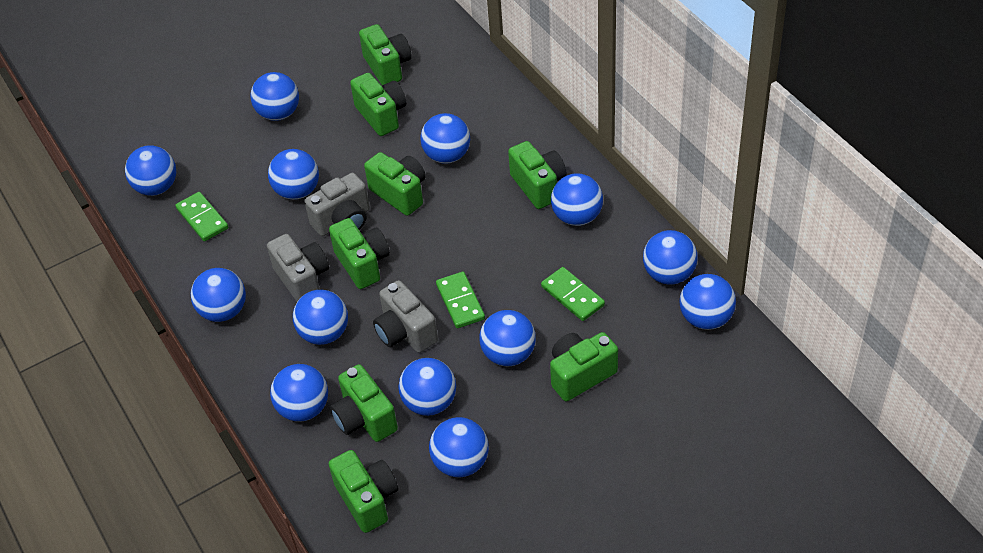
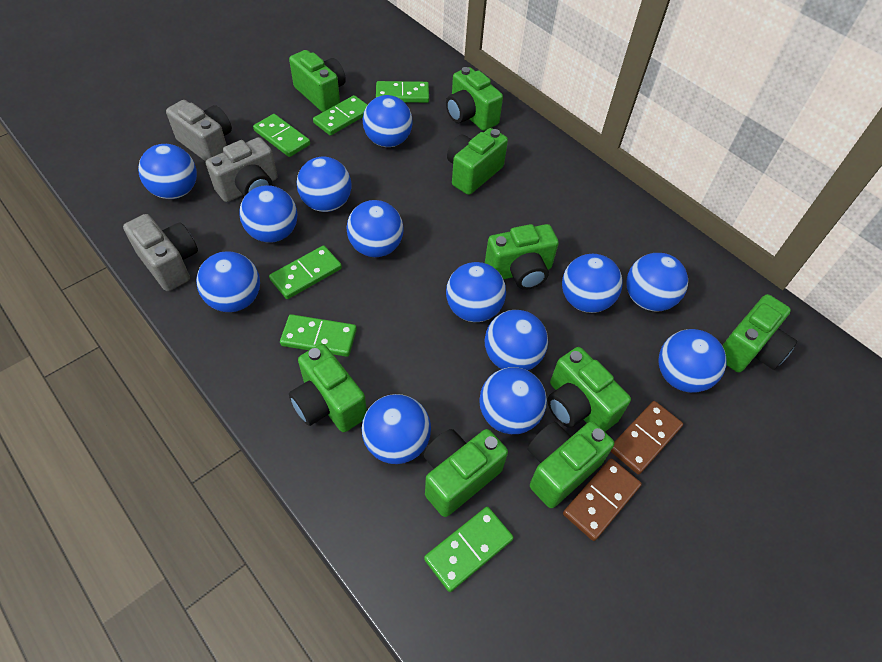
brown domino: 0 -> 2
green camera: 8 -> 9
green domino: 3 -> 6

